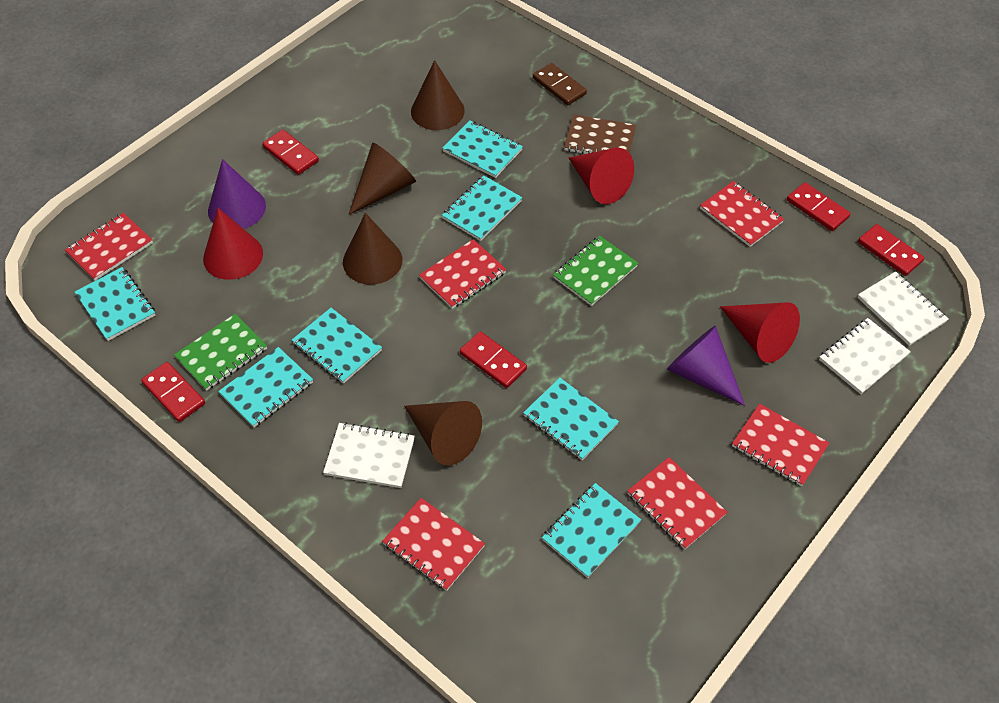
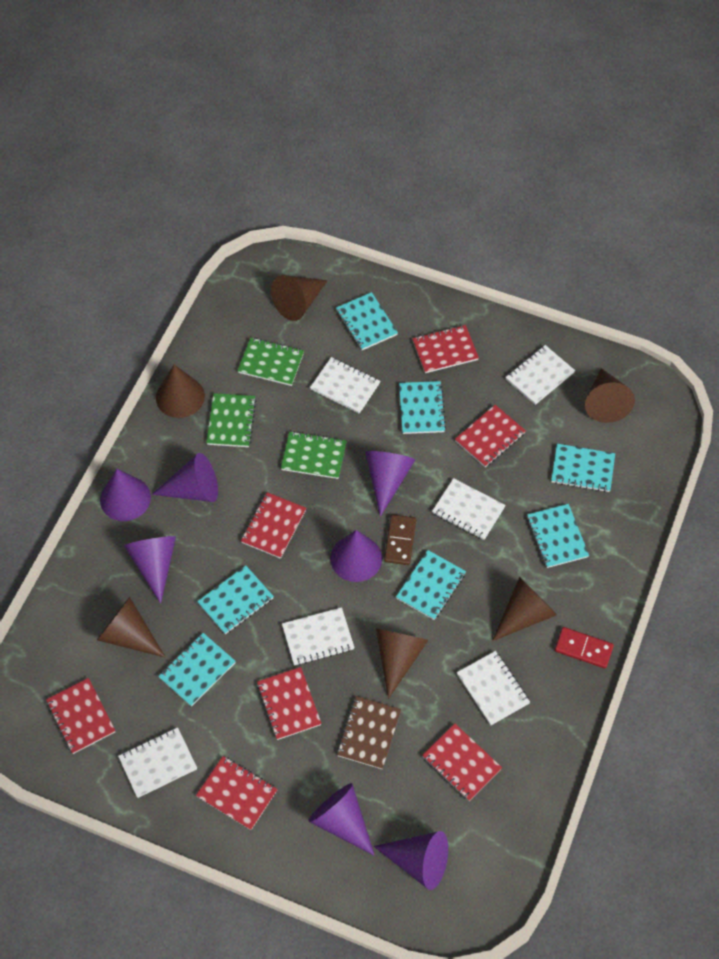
brown cone: 4 -> 6
green notebook: 2 -> 3
purple cone: 2 -> 7
red cone: 3 -> 0
red domino: 5 -> 1
red notebook: 6 -> 7
white notebook: 3 -> 6

